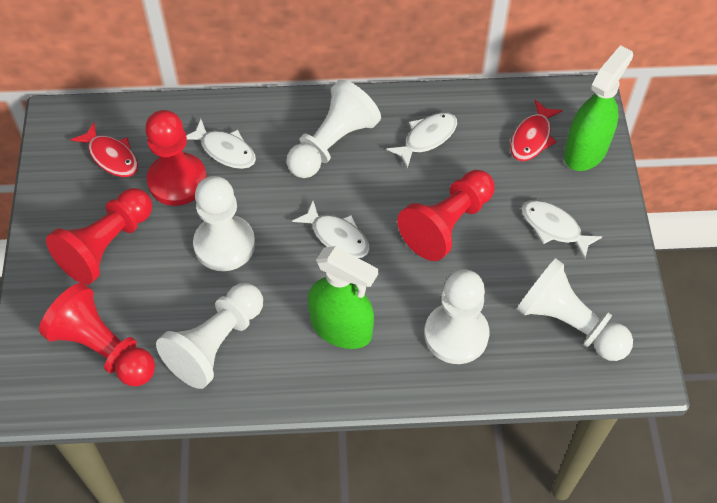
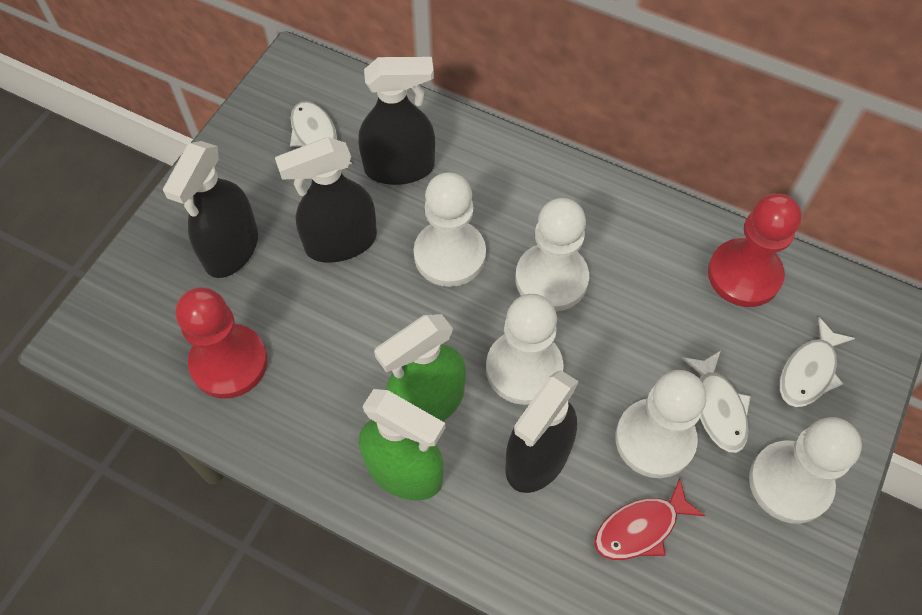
black spray bottle: 0 -> 4
red fish: 2 -> 1
red pawn: 4 -> 2
white fish: 4 -> 3

